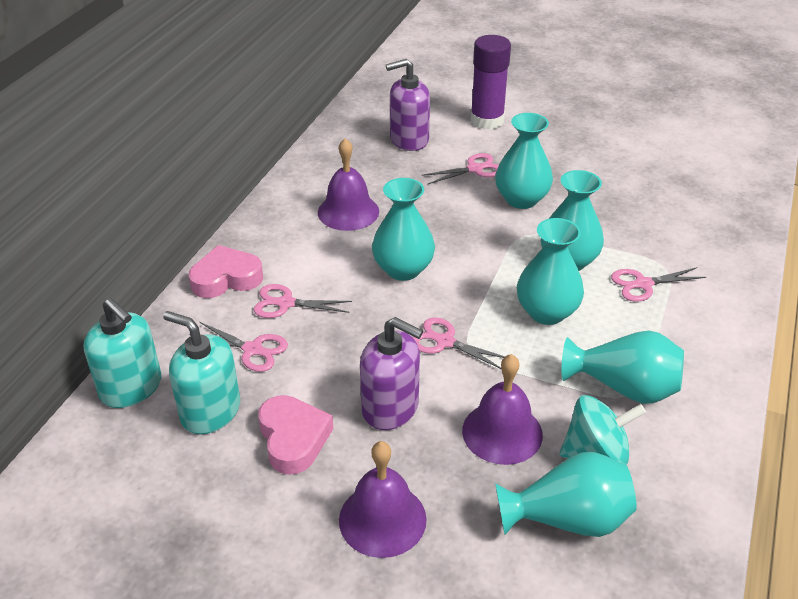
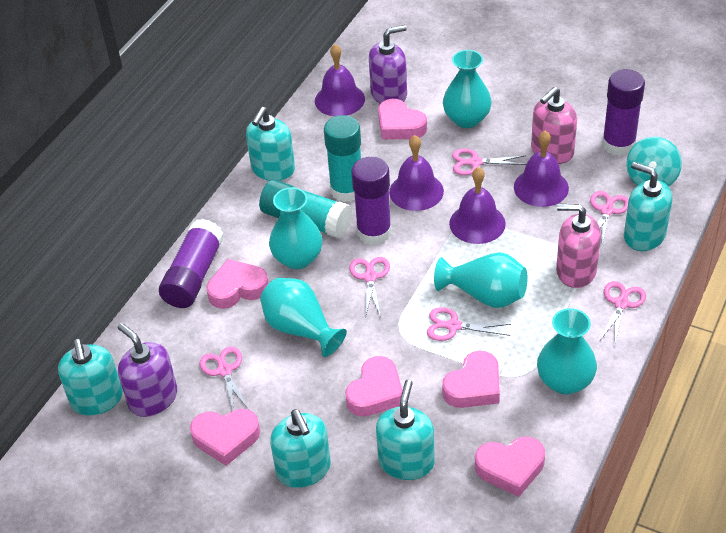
pink heart: 2 -> 6
pink scissors: 5 -> 6
pink soap dispenser: 0 -> 2
purple bell: 3 -> 4
purple glue stick: 1 -> 3
turquoise glue stick: 0 -> 2
turquoise soap dispenser: 2 -> 5
turquoise vase: 6 -> 5

